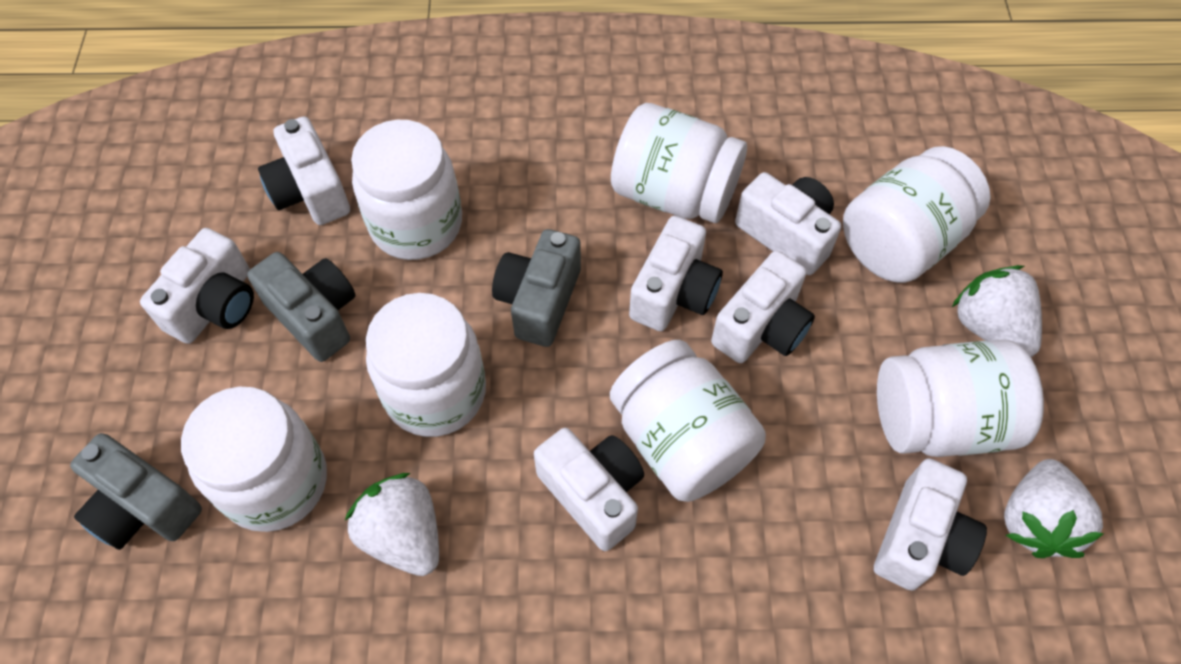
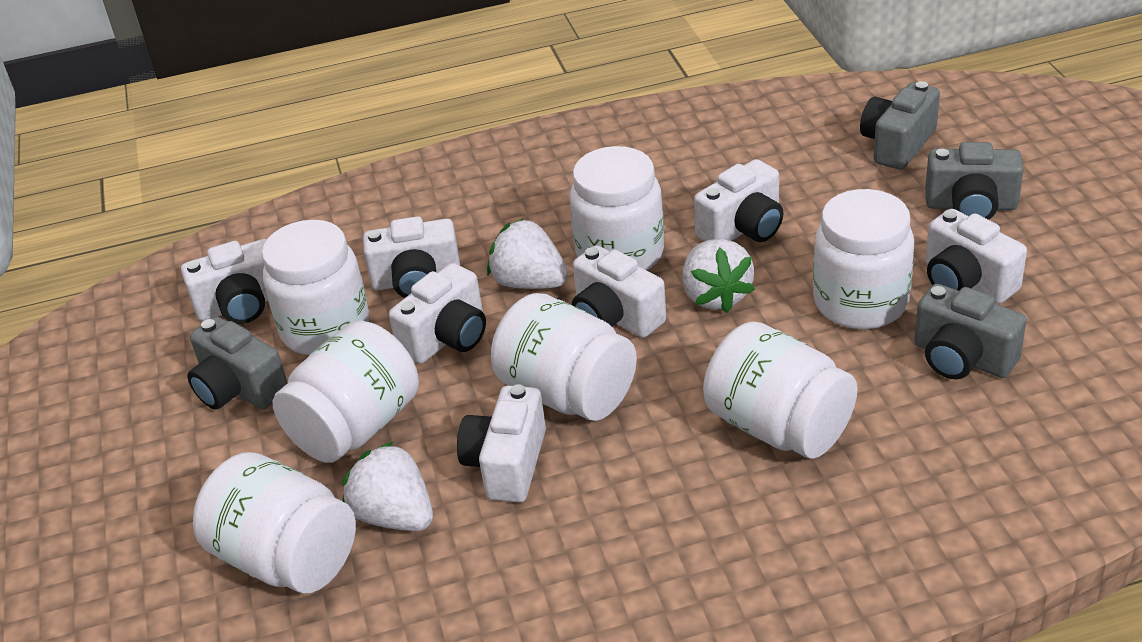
grey camera: 3 -> 4

